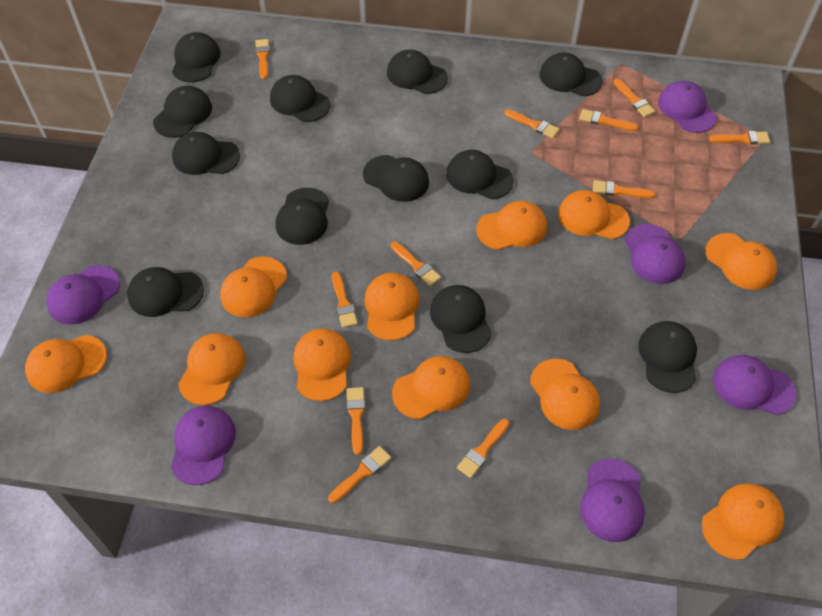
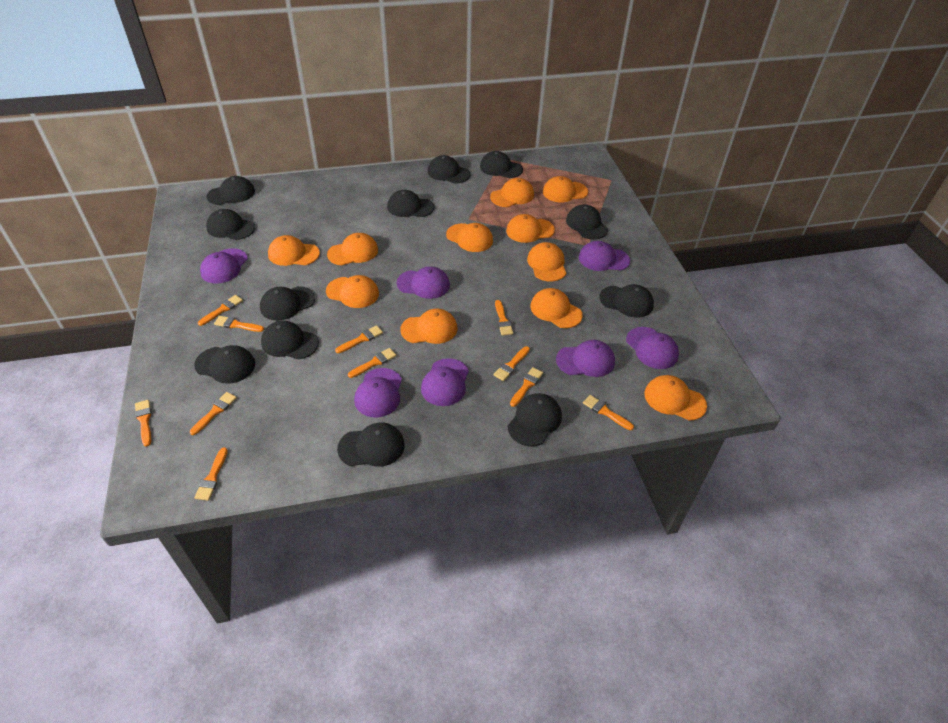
purple cap: 6 -> 7

